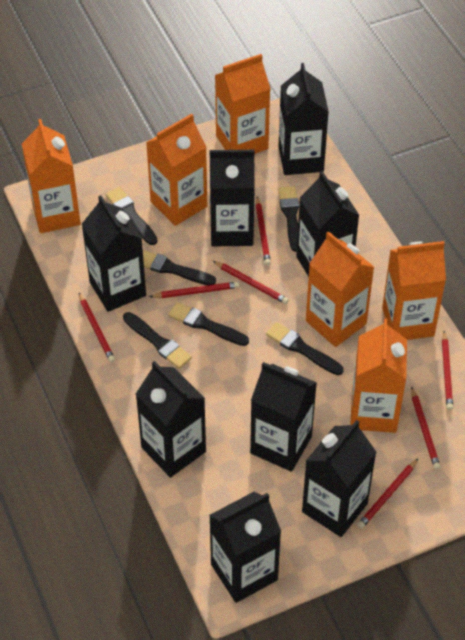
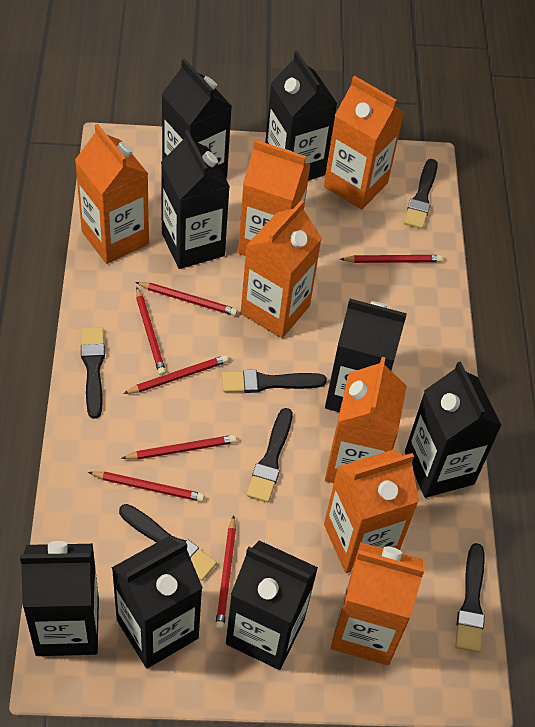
orange carton: 6 -> 7

